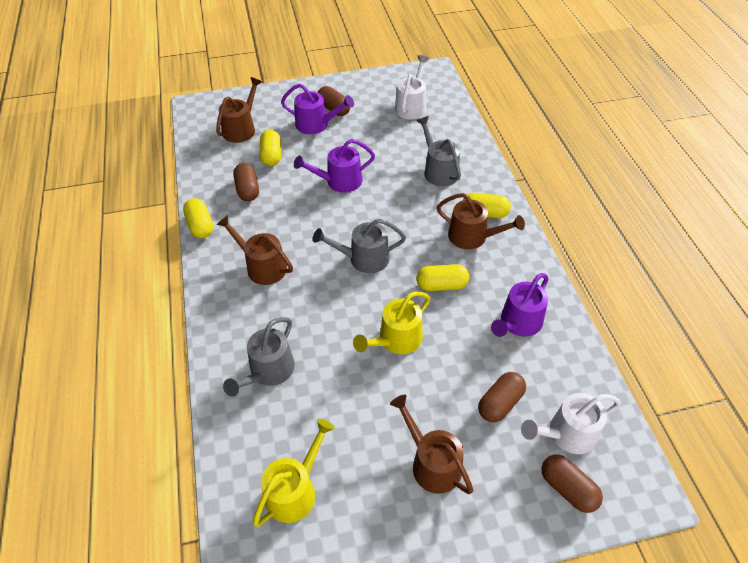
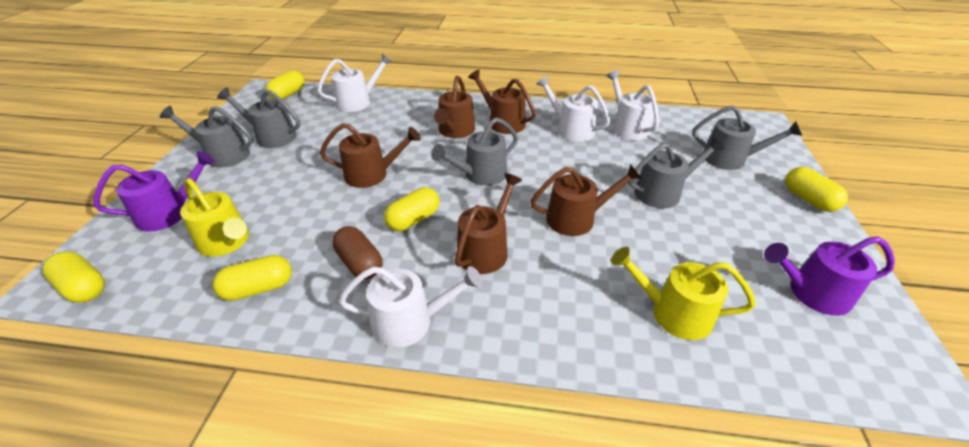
brown capsule: 4 -> 1
brown watering can: 4 -> 5
grey watering can: 3 -> 5
purple watering can: 3 -> 2
white watering can: 2 -> 4
yellow capsule: 4 -> 5

